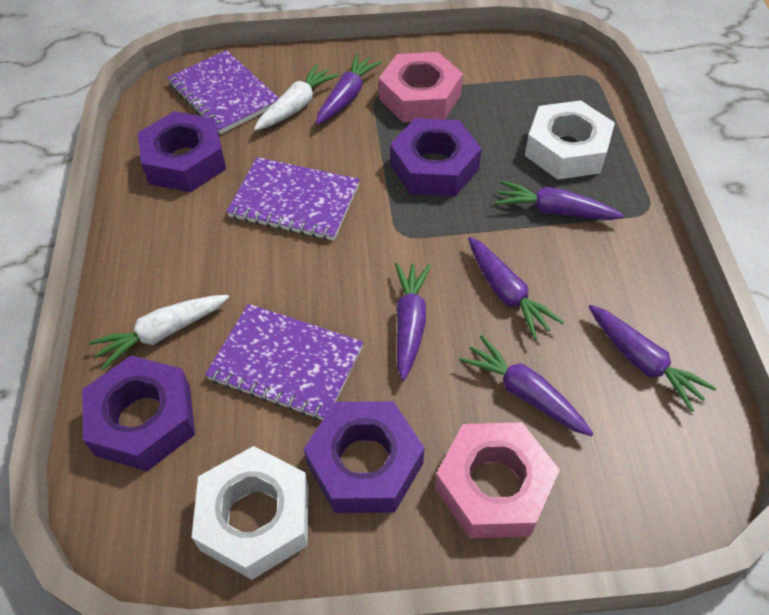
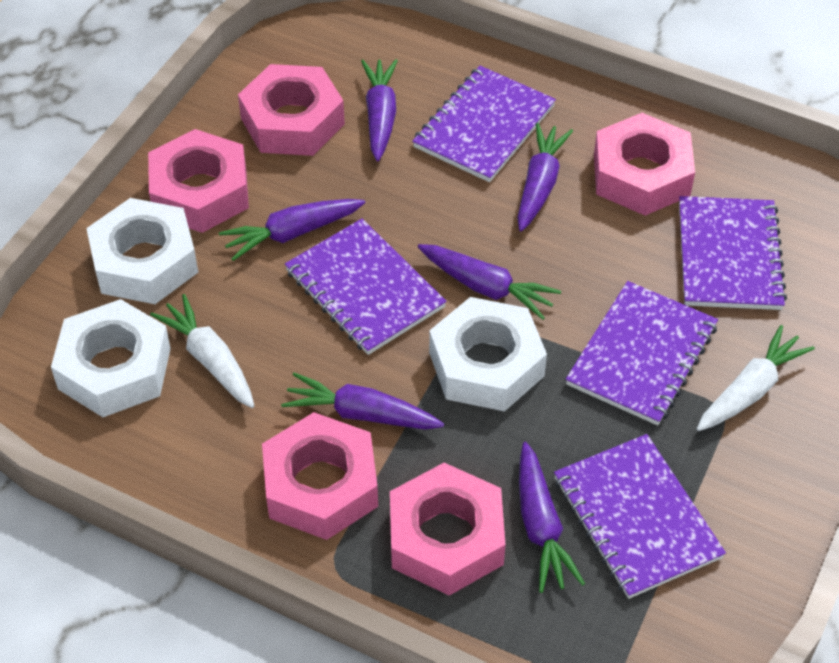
pink nut: 2 -> 5
purple notebook: 3 -> 5
purple nut: 4 -> 0
white nut: 2 -> 3

